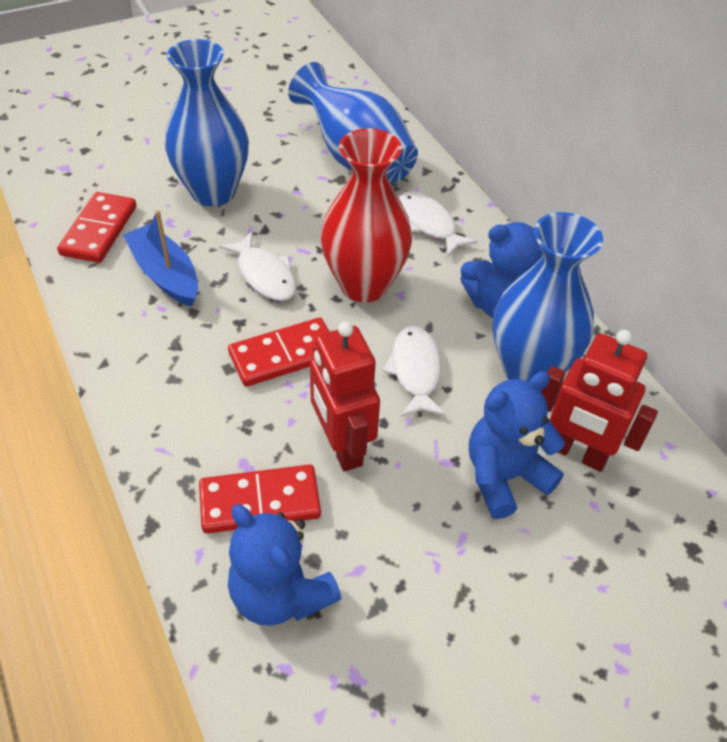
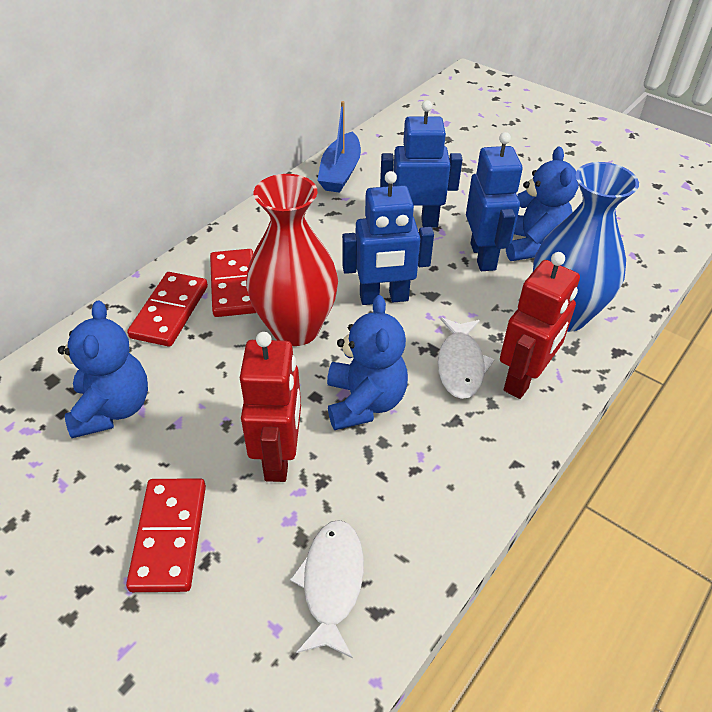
blue robot: 0 -> 3
blue vase: 3 -> 1
white fish: 3 -> 2

